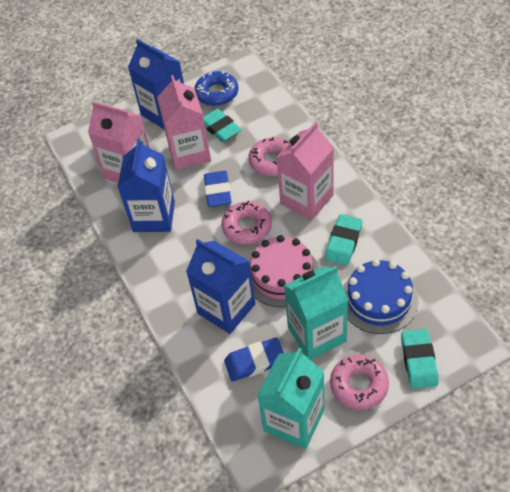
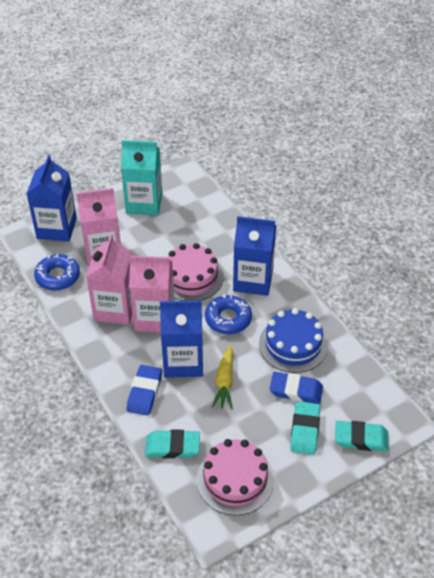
blue donut: 1 -> 2
pink cake: 1 -> 2
pink donut: 3 -> 0
turquoise carton: 2 -> 1
yellow carrot: 0 -> 1

